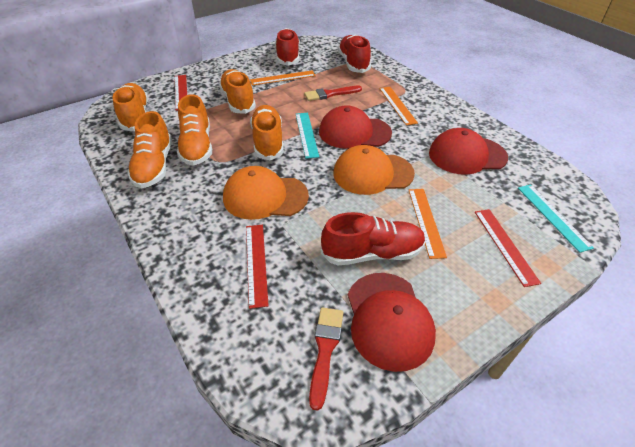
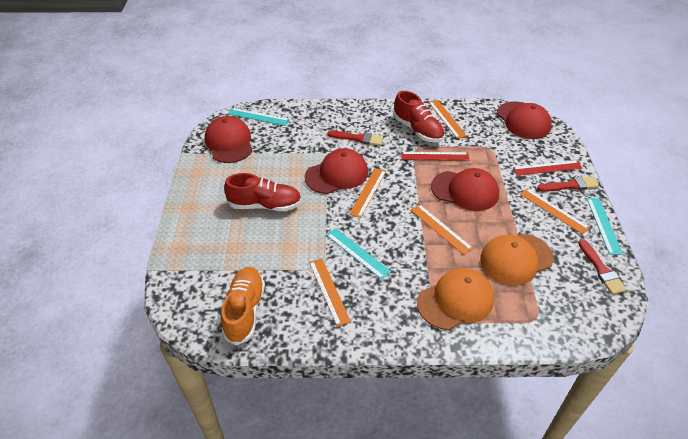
orange ruler: 3 -> 5
orange shoe: 5 -> 1
red brush: 2 -> 3
red cap: 3 -> 4
red ruler: 3 -> 2
red shoe: 3 -> 2
turquoise ruler: 2 -> 3

